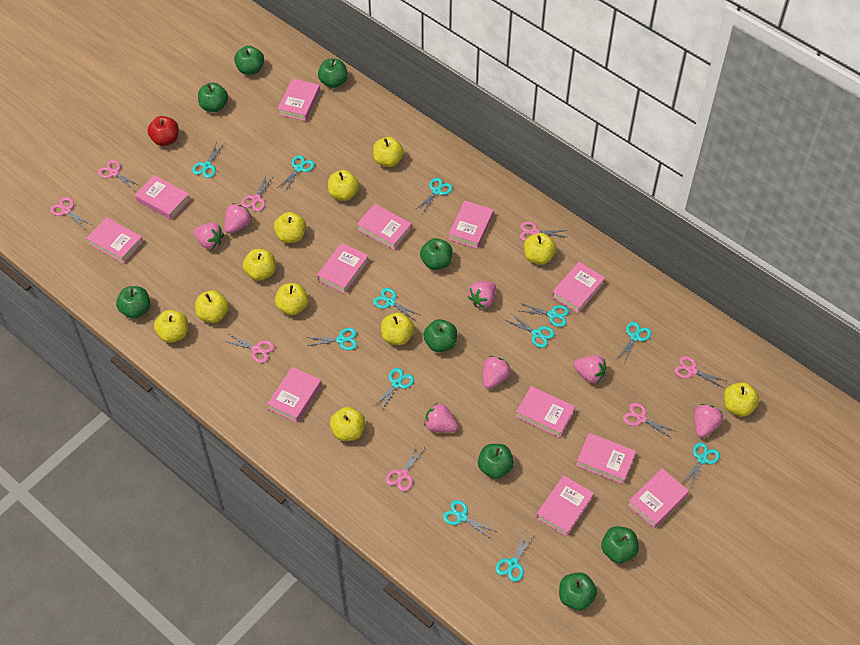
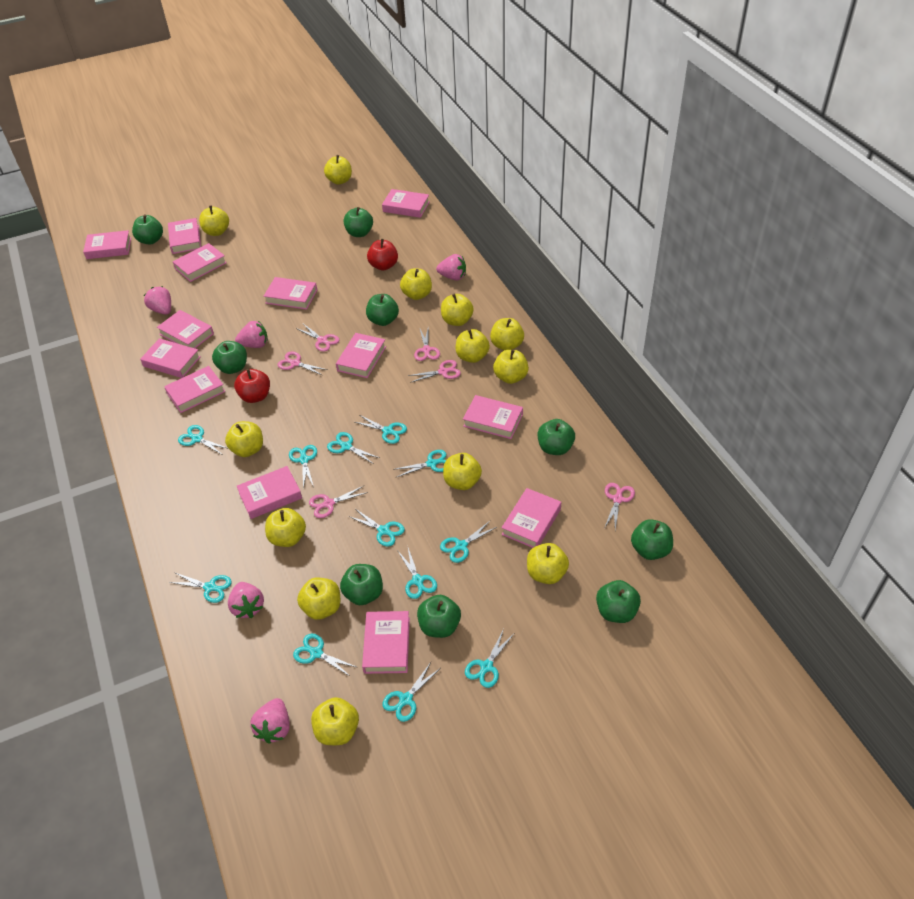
pink book: 12 -> 13
pink scissors: 8 -> 6
pink strawberry: 7 -> 5
red apple: 1 -> 2
yellow apple: 11 -> 13

